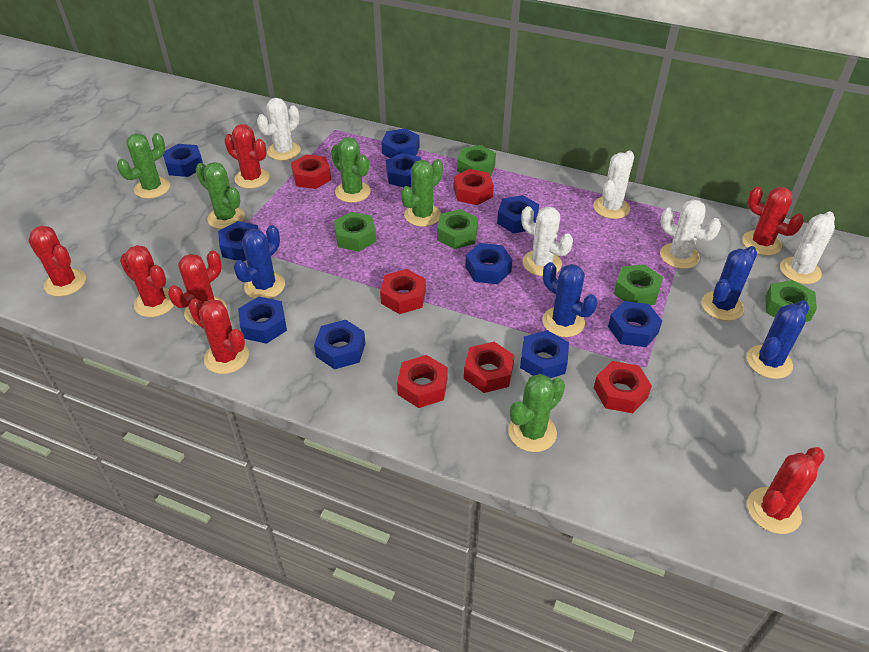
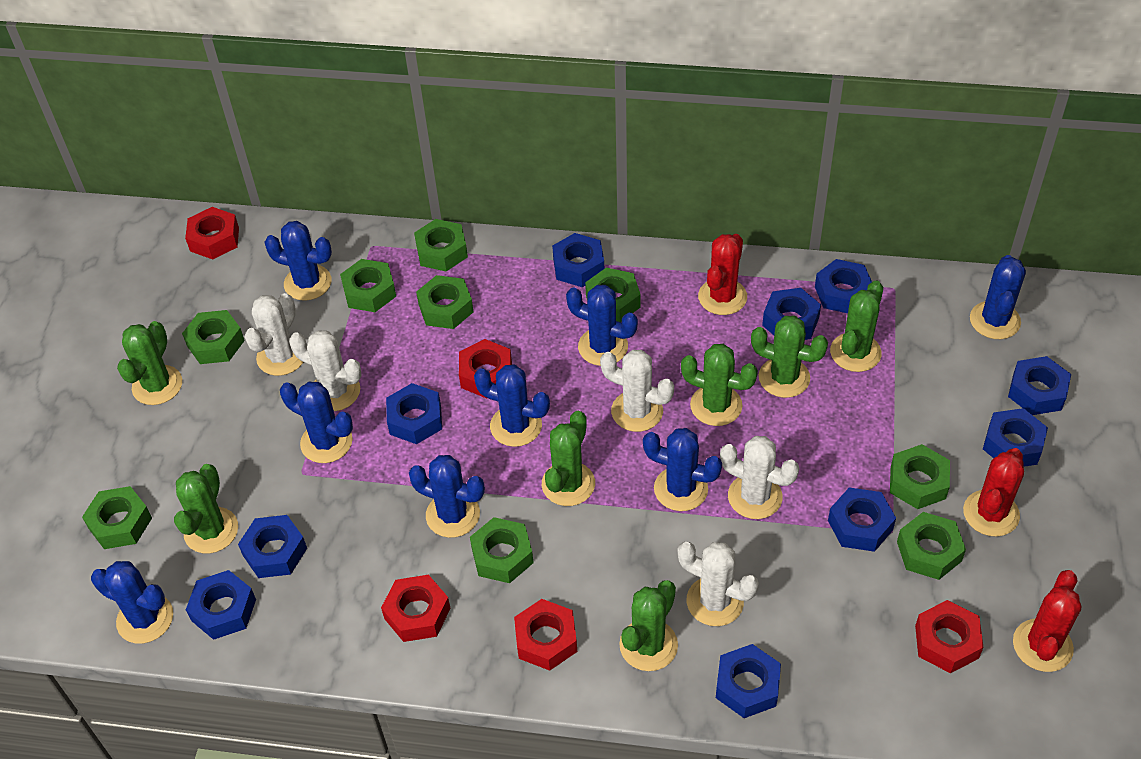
blue cactus: 4 -> 8
green cactus: 5 -> 7
green nut: 5 -> 9
red cactus: 7 -> 3
red nut: 6 -> 5

